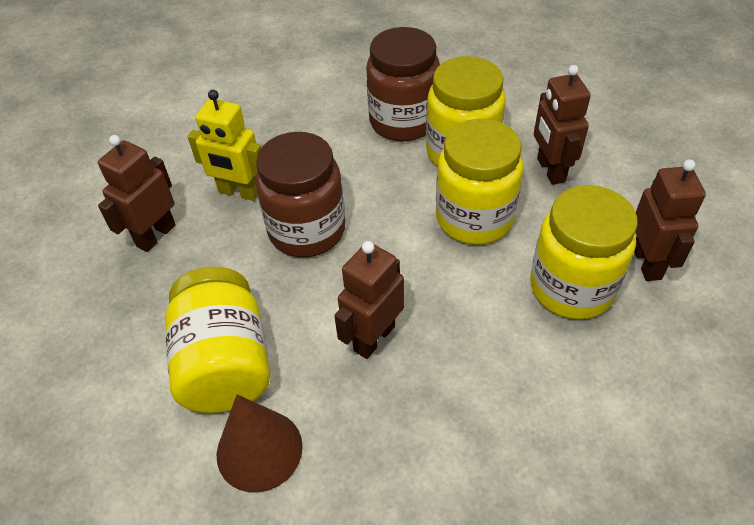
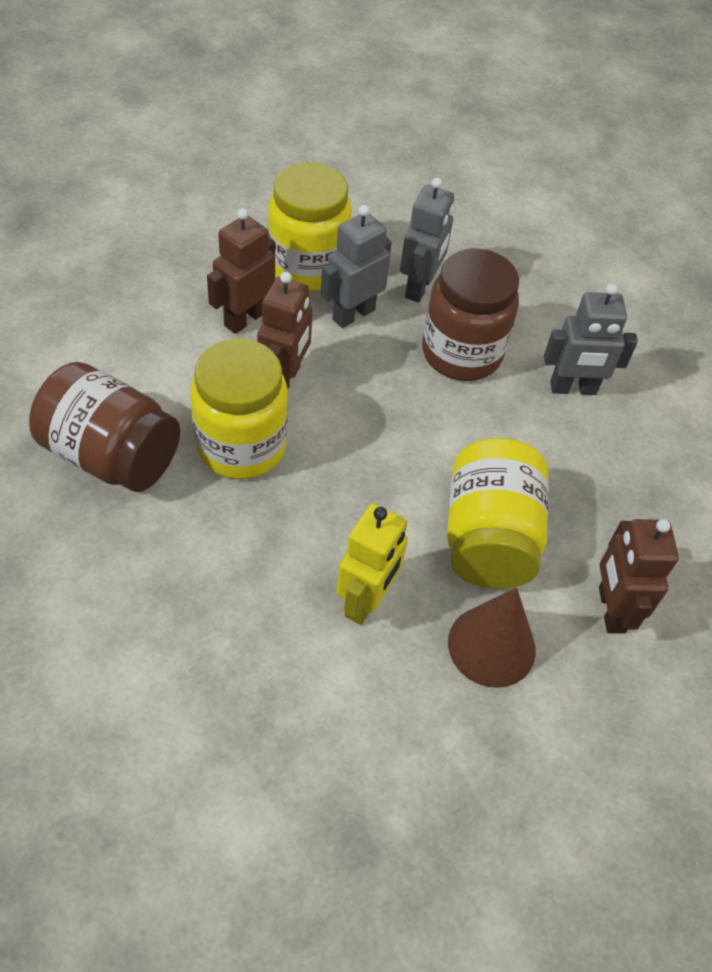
brown robot: 4 -> 3
grey robot: 0 -> 3
yellow jar: 4 -> 3

